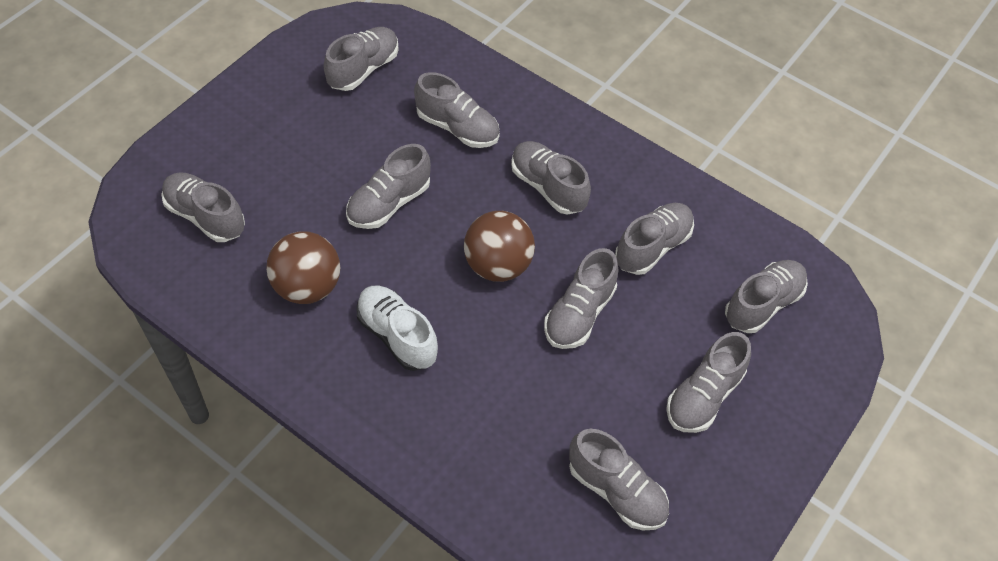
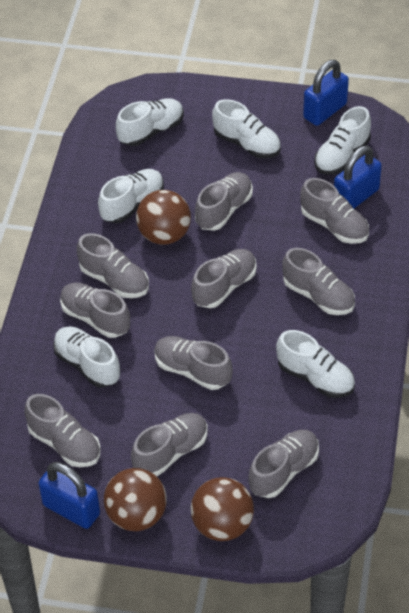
blue padlock: 0 -> 3
brown ball: 2 -> 3
white shoe: 1 -> 6

